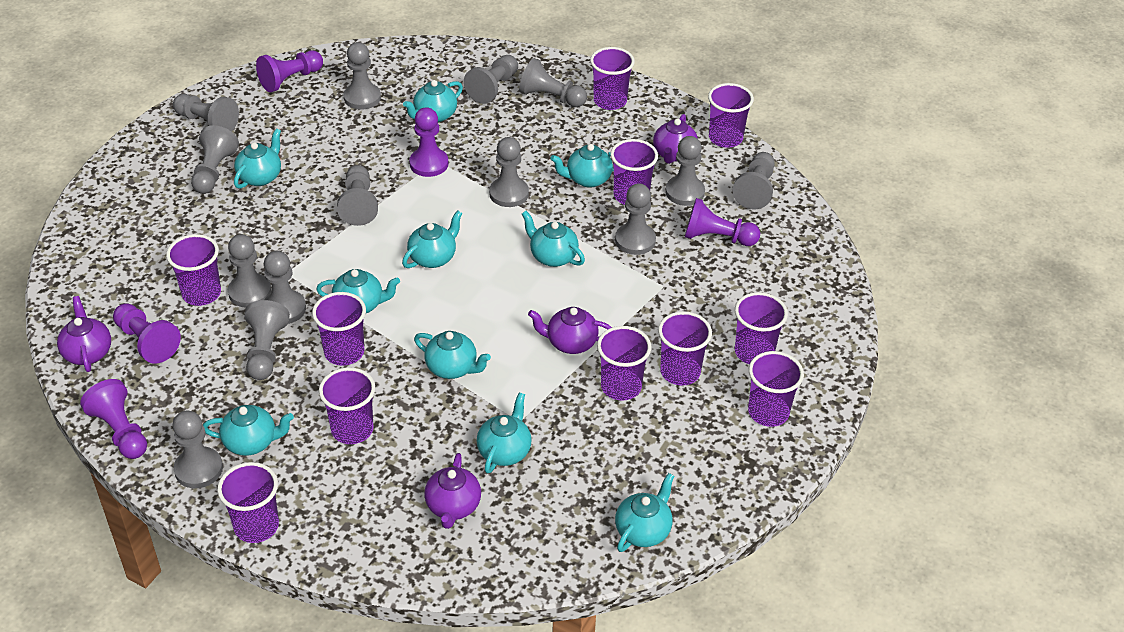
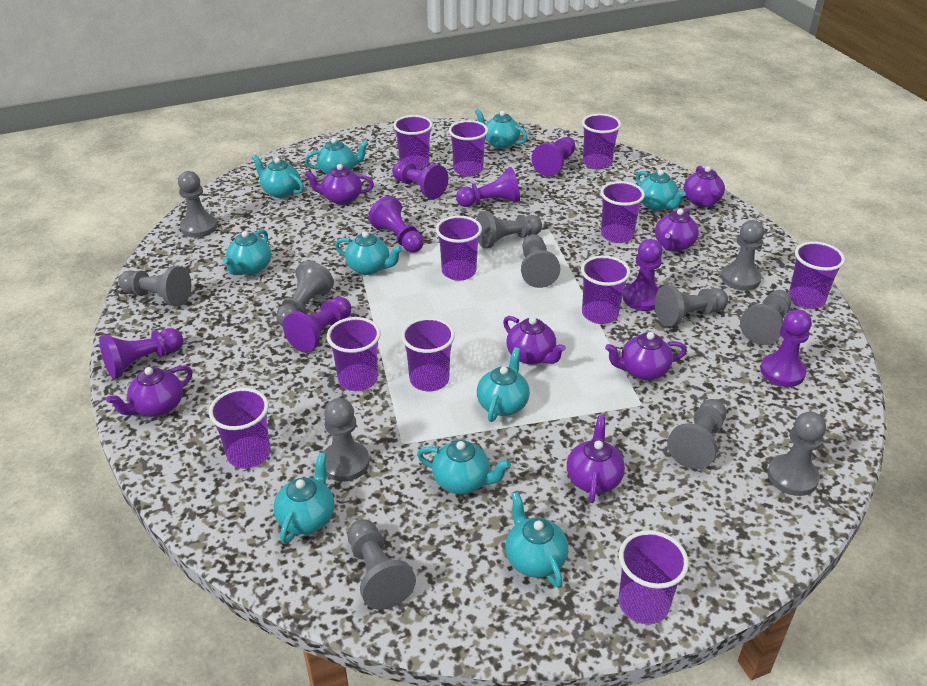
grey pawn: 14 -> 12
purple pawn: 5 -> 8
purple teapot: 4 -> 7

